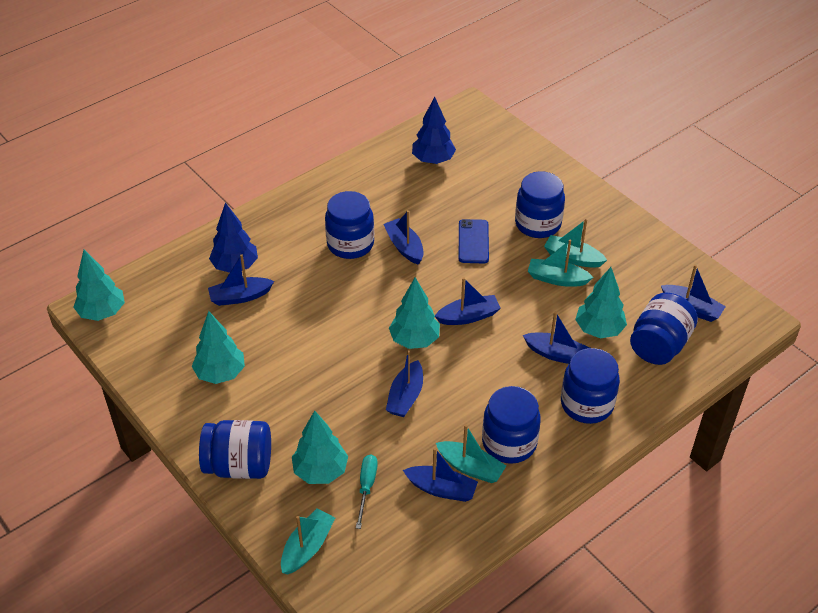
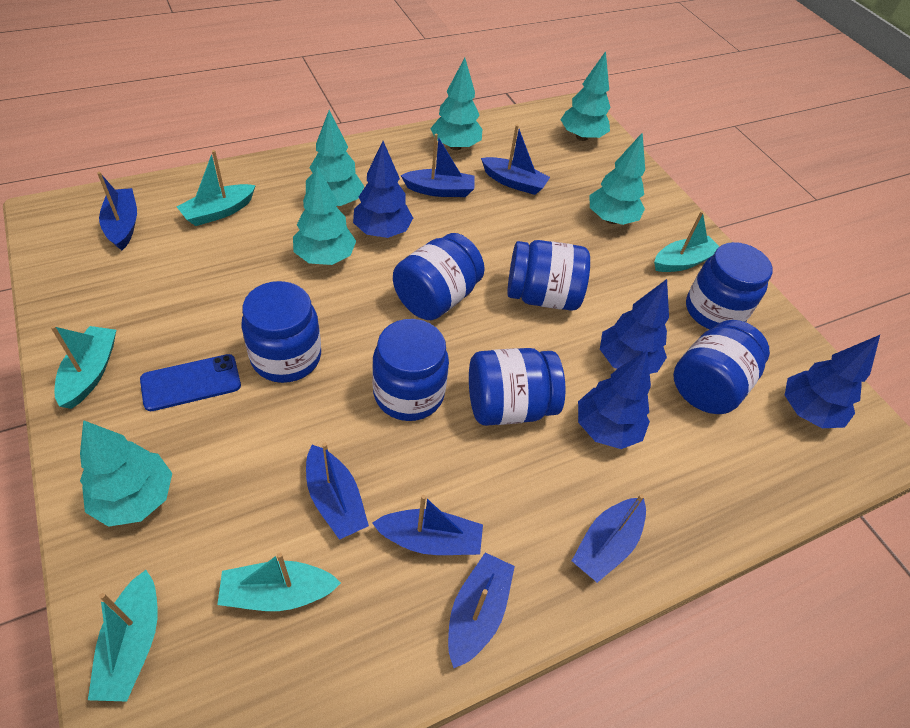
blue jar: 6 -> 7
blue tree: 2 -> 4
turquoise boat: 4 -> 5
turquoise screwdriver: 1 -> 0
turquoise tree: 5 -> 6

